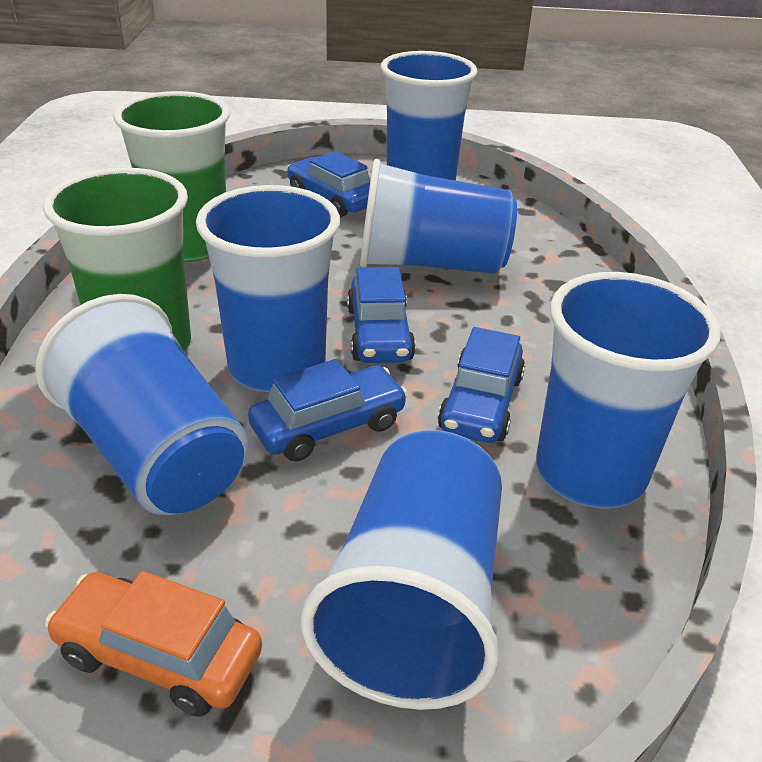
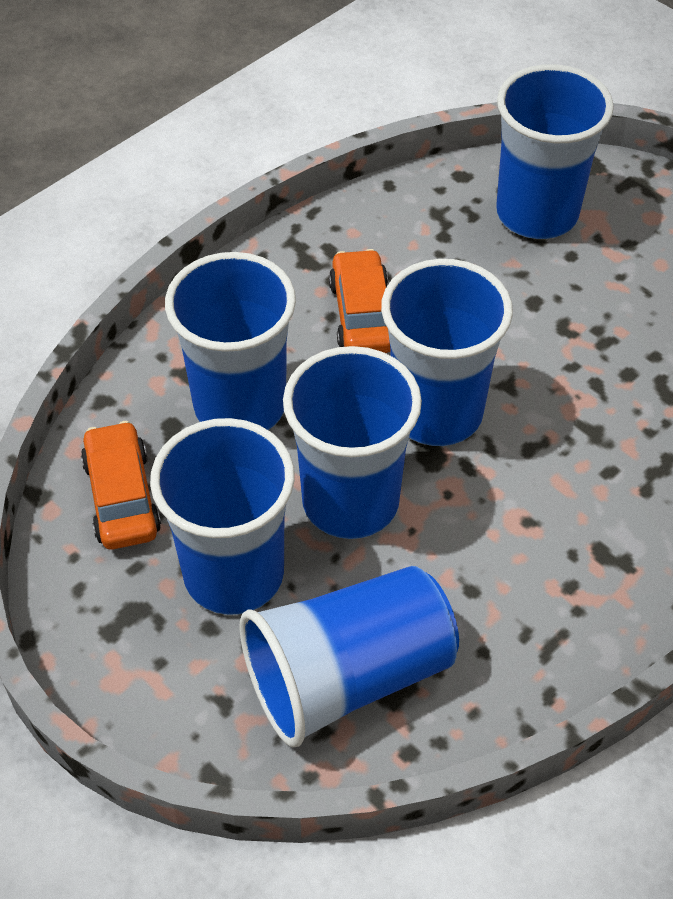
blue car: 4 -> 0
green cup: 2 -> 0
orange car: 1 -> 2

